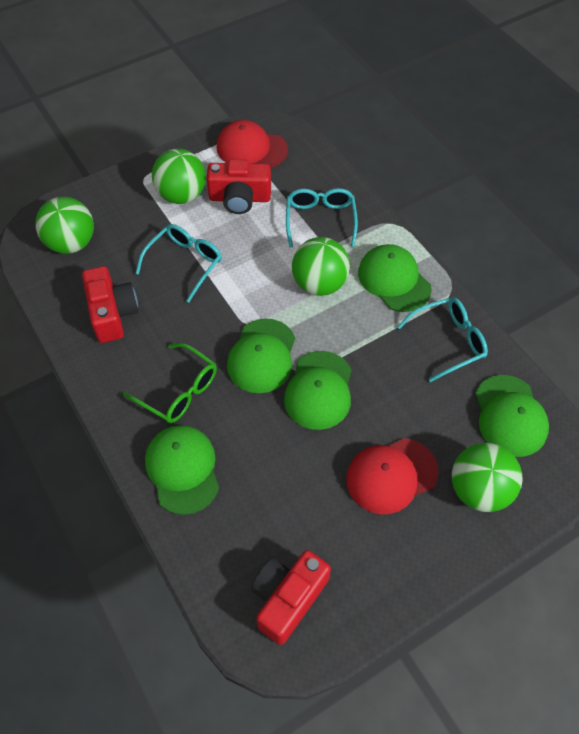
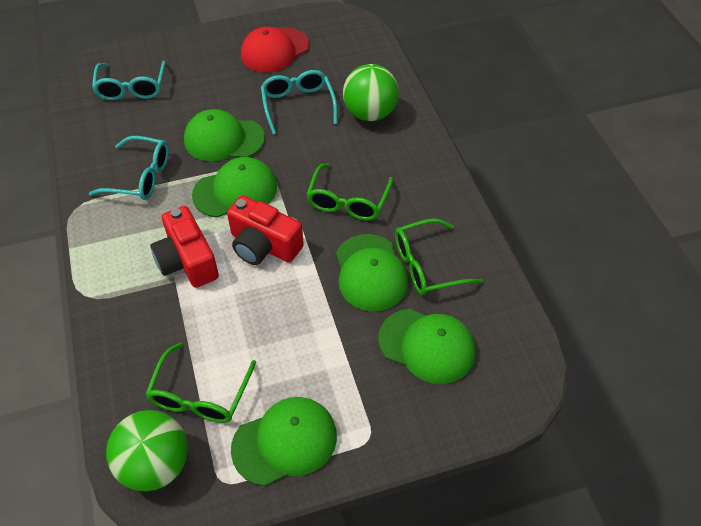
green ball: 4 -> 2
green glasses: 1 -> 3
red camera: 3 -> 2
red cap: 2 -> 1

